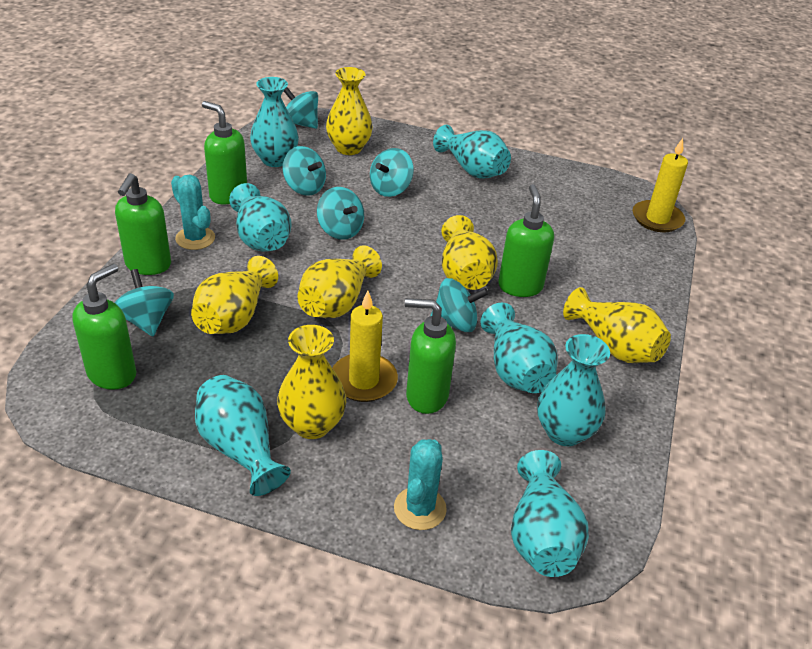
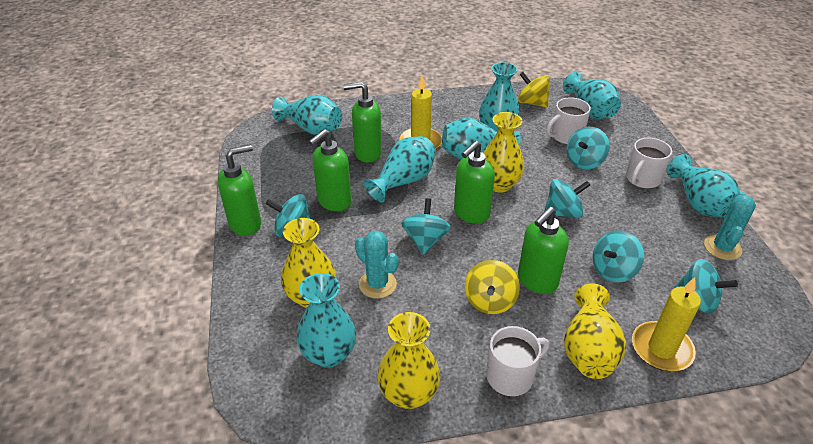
white mug: 0 -> 3
yellow spinning top: 0 -> 2
yellow vase: 6 -> 4

